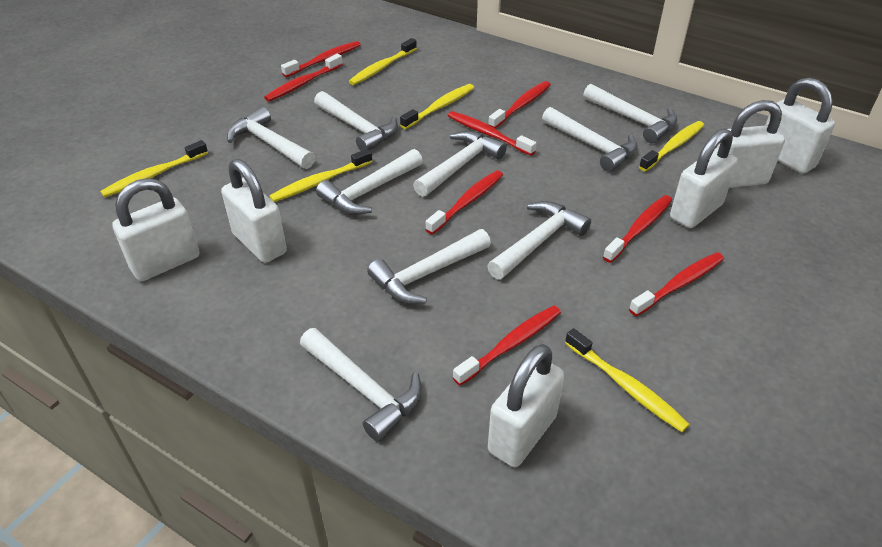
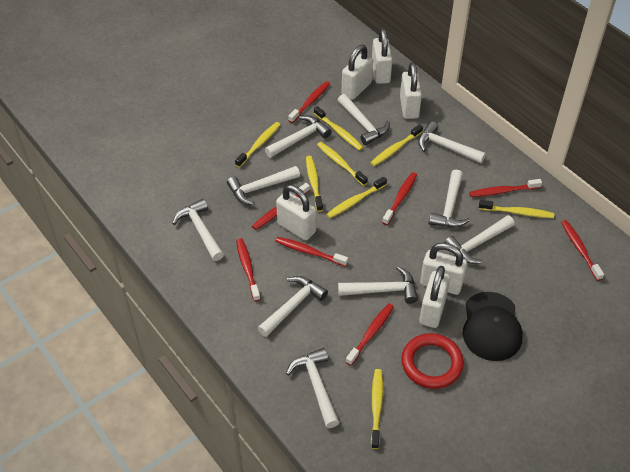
black cap: 0 -> 1
red ring: 0 -> 1
white hammer: 9 -> 10
yellow toothbrush: 6 -> 8

